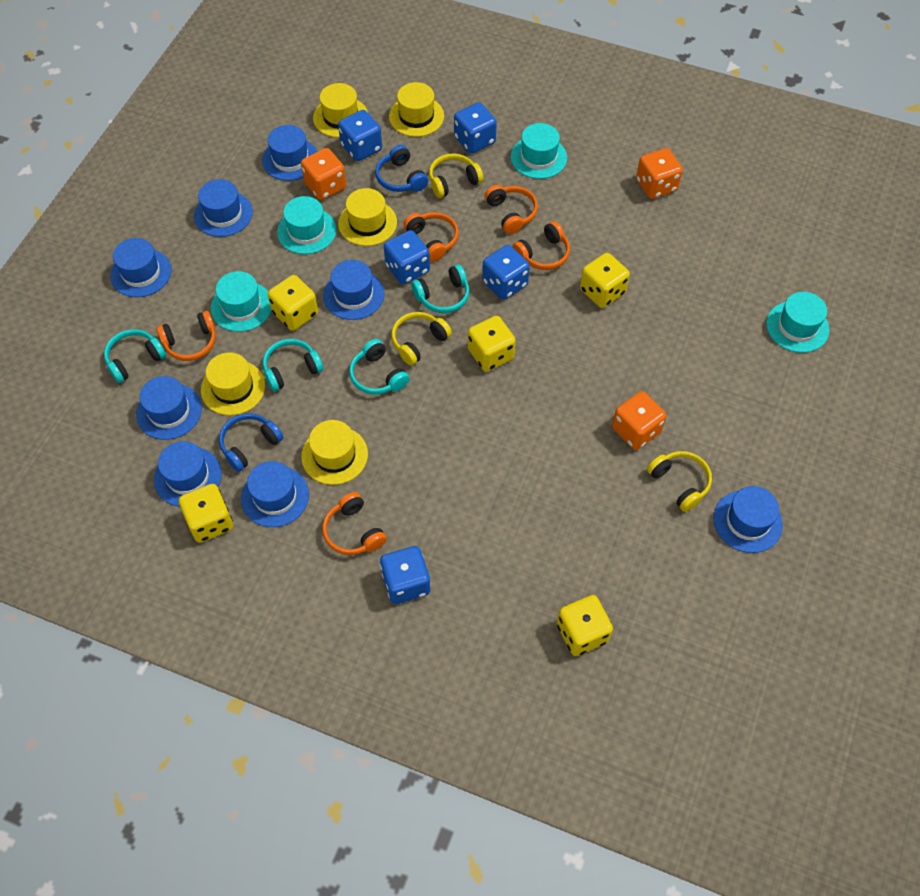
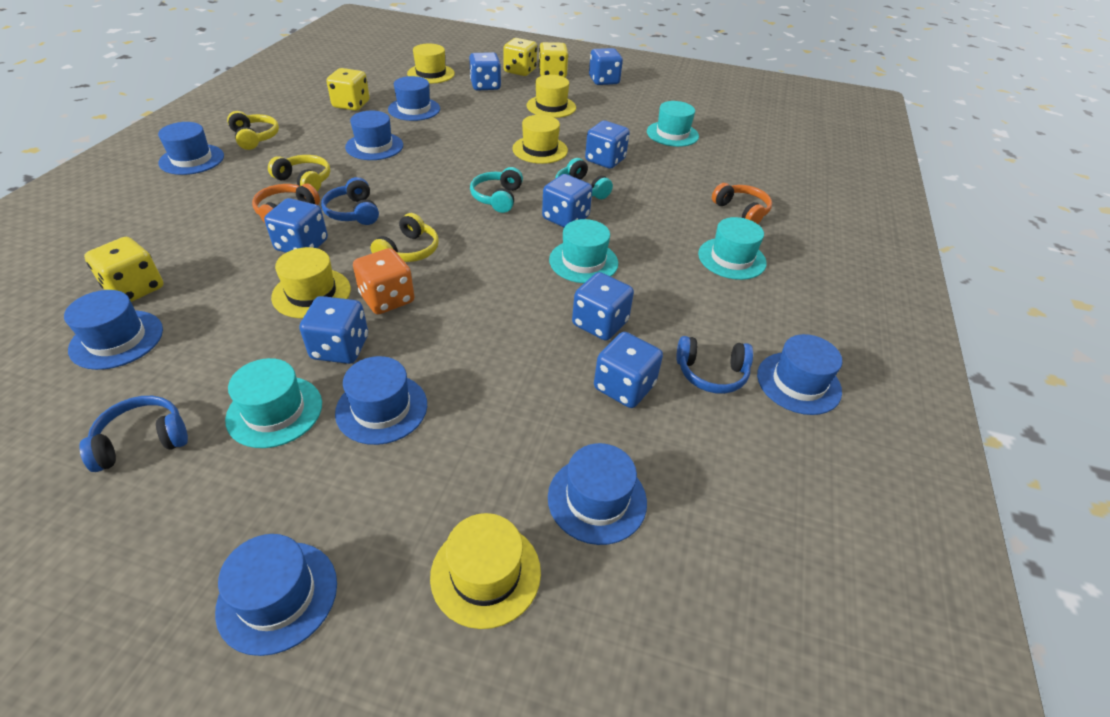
blue dice: 5 -> 8
blue headphones: 2 -> 3
orange dice: 3 -> 1
orange headphones: 5 -> 2
turquoise headphones: 4 -> 2
yellow dice: 5 -> 4

